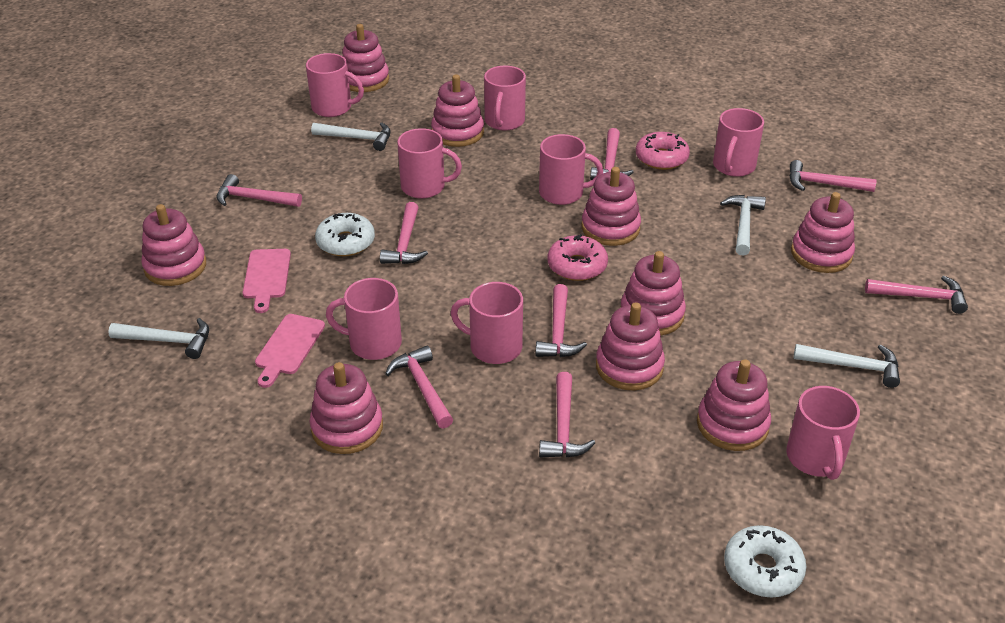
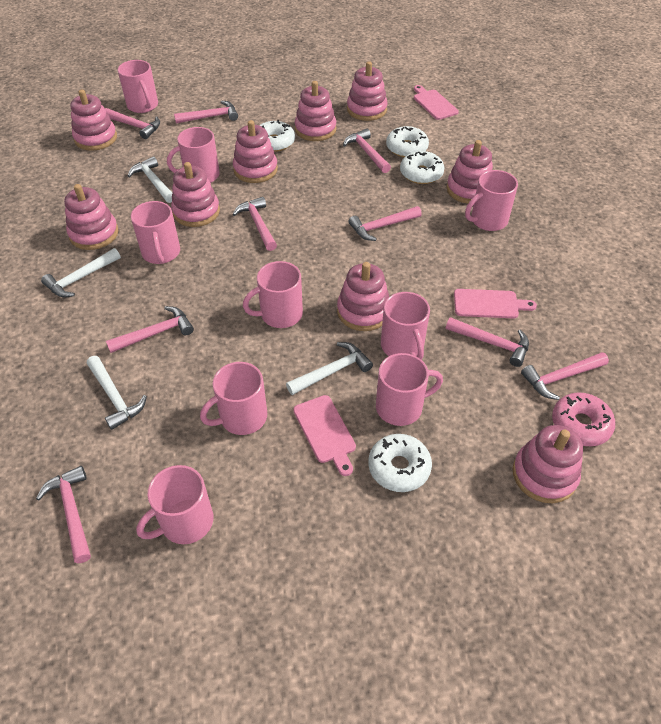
pink cutting board: 2 -> 3
pink donut: 2 -> 1
pink hammer: 8 -> 9
pink mug: 8 -> 9
white donut: 2 -> 4

